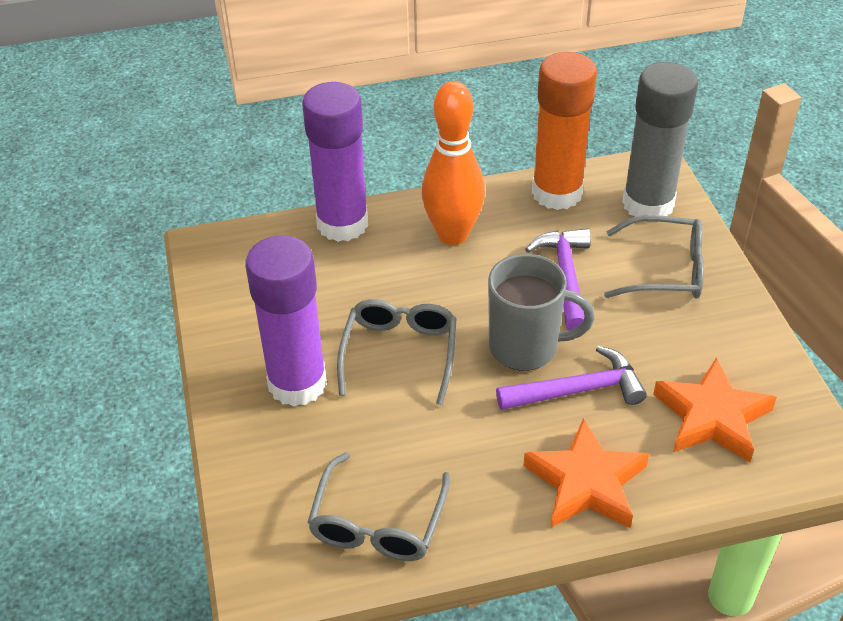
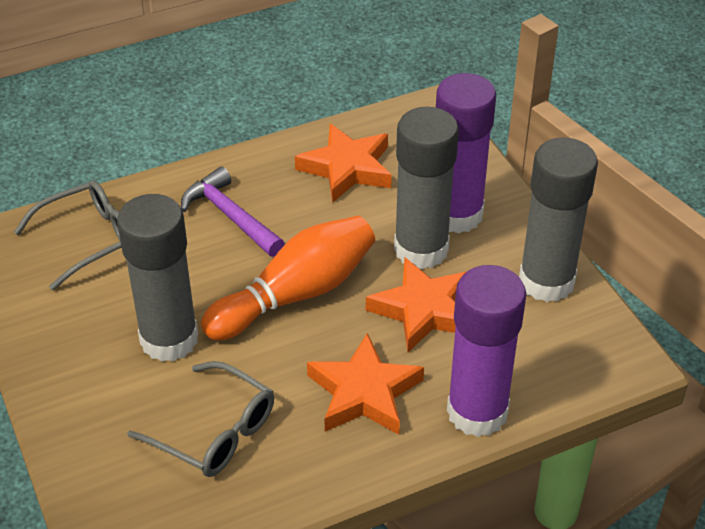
grey glasses: 3 -> 2
grey glue stick: 1 -> 3
grey mug: 1 -> 0
orange glue stick: 1 -> 0
orange star: 2 -> 3
purple hammer: 2 -> 1

